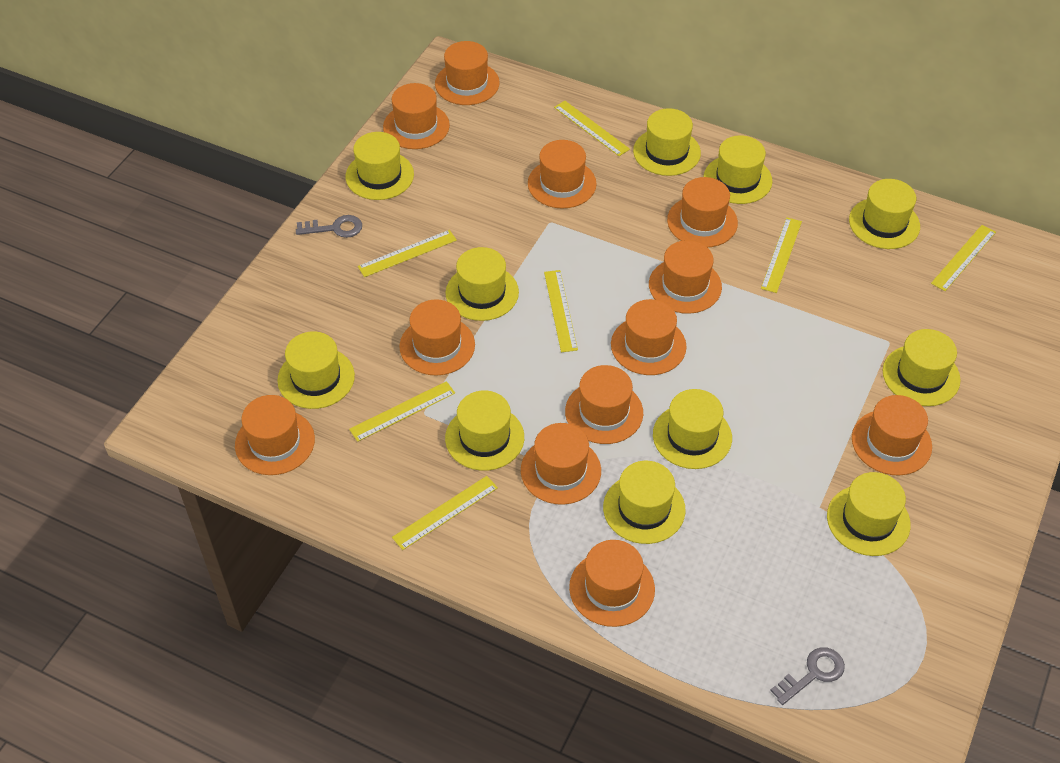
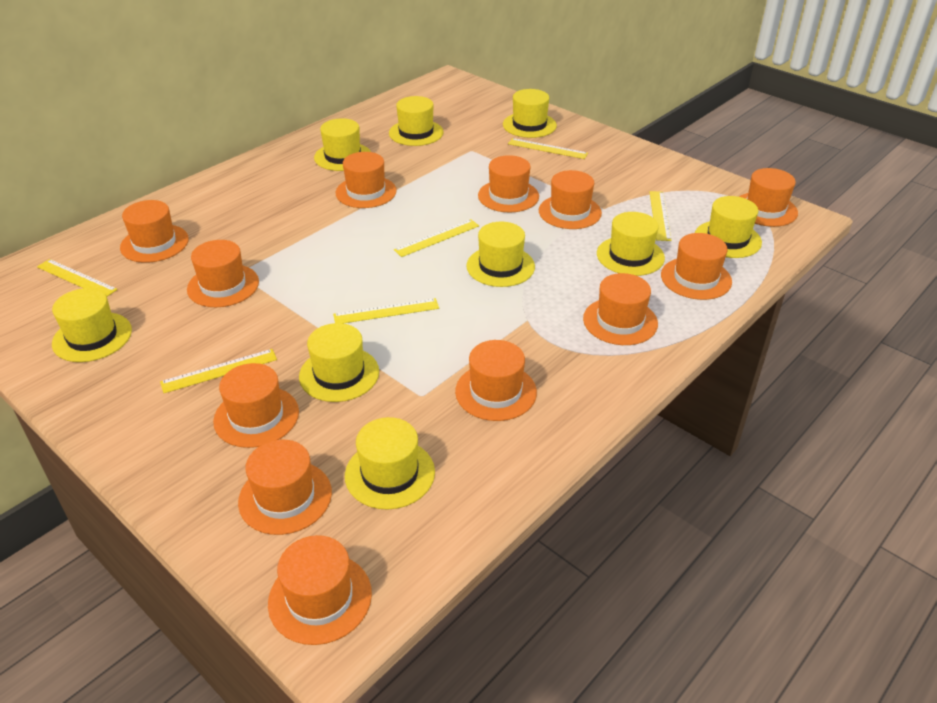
grey key: 2 -> 0
yellow hat: 11 -> 9
yellow ruler: 7 -> 6

